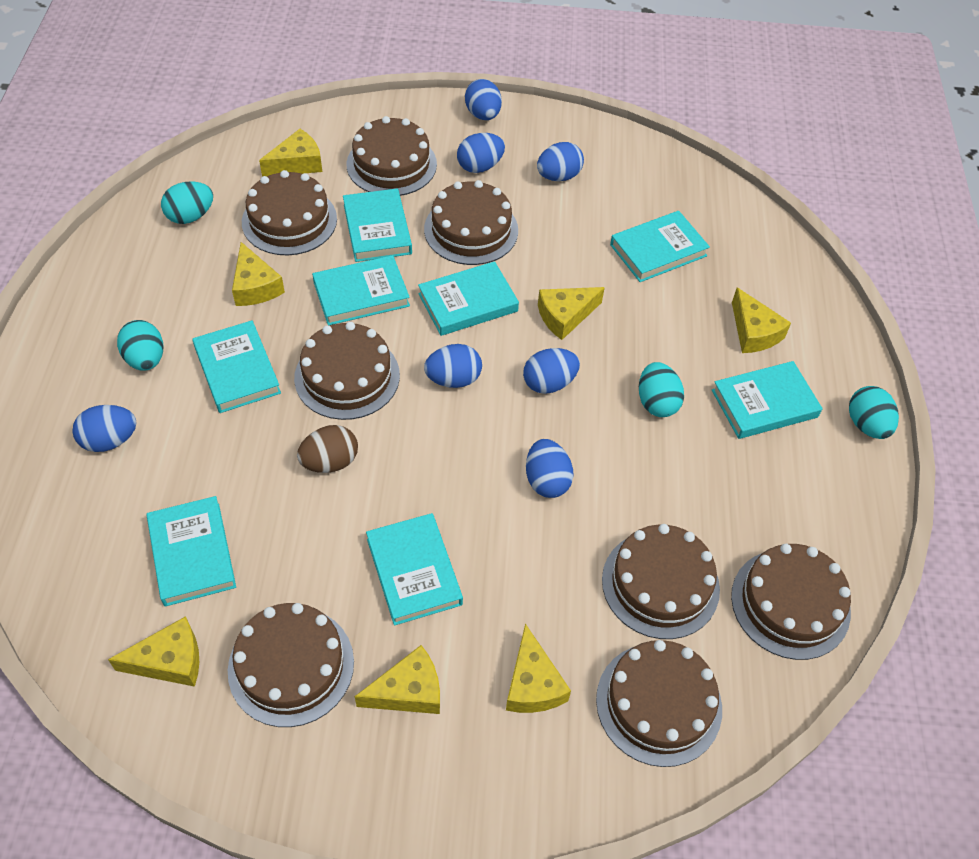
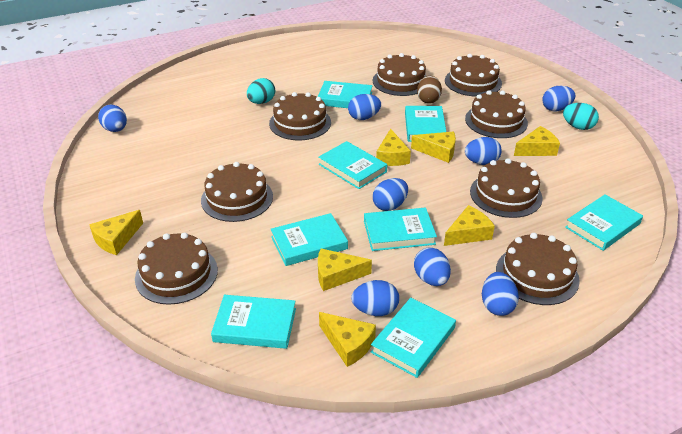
blue egg: 7 -> 8
turquoise egg: 4 -> 2

